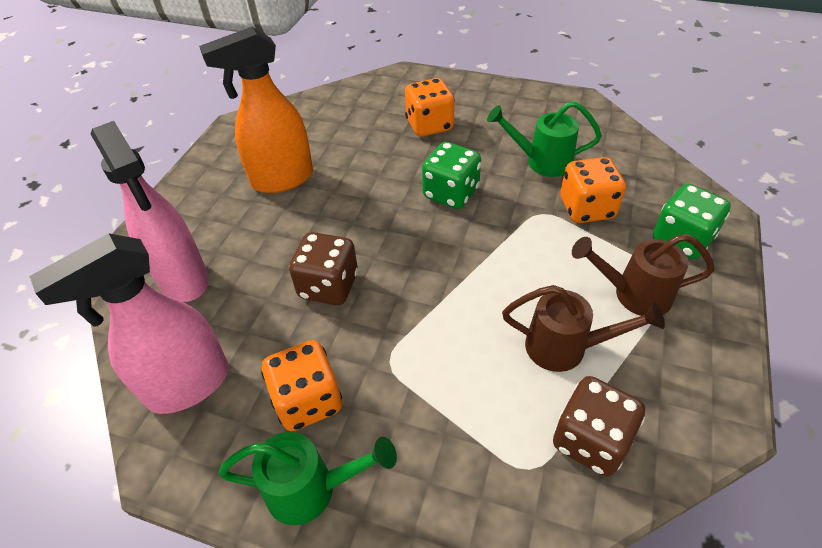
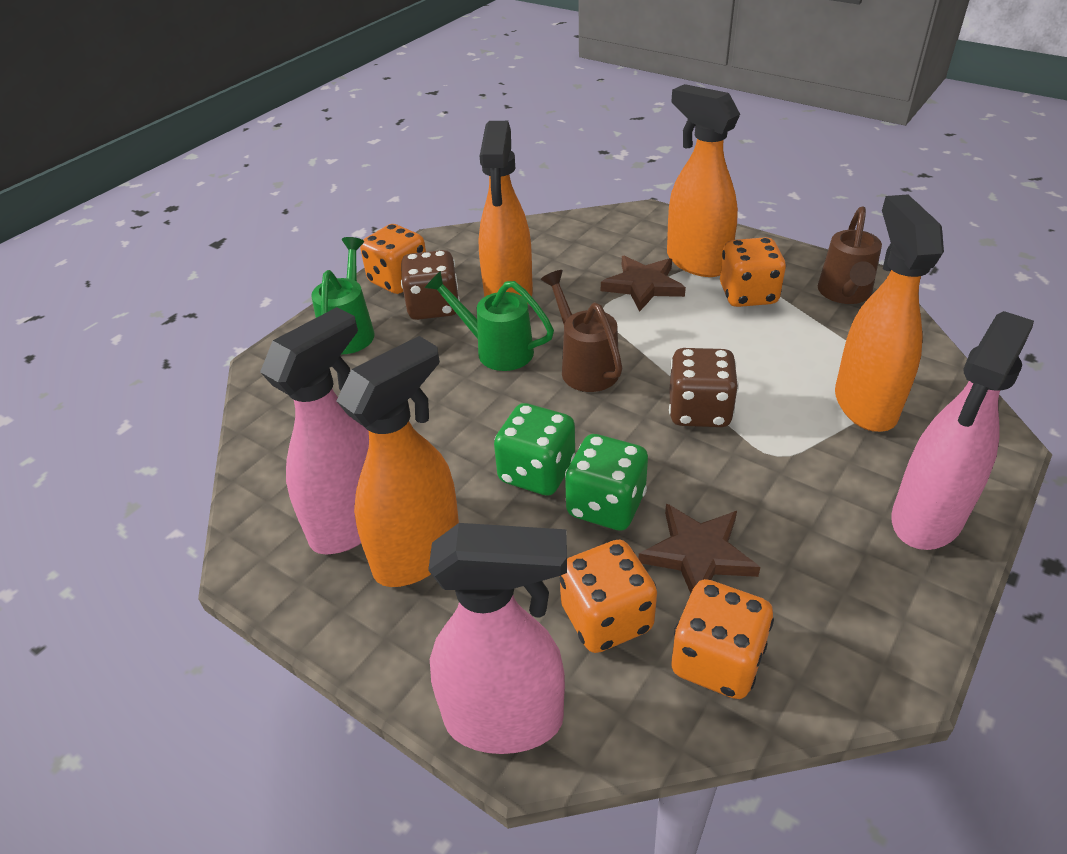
brown star: 0 -> 2
orange dice: 3 -> 4
orange spray bottle: 1 -> 4
pink spray bottle: 2 -> 3

